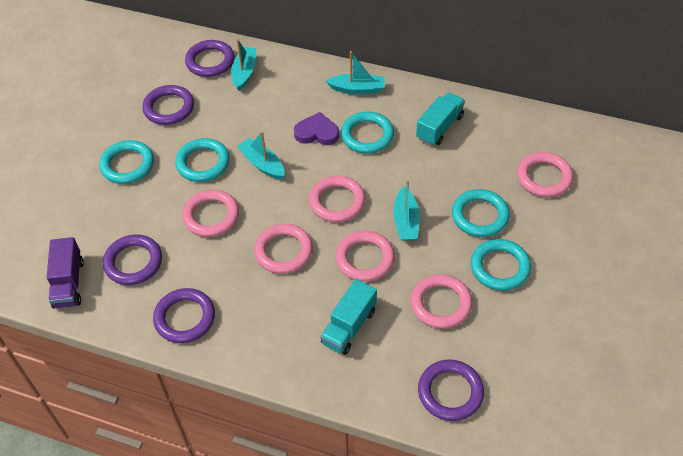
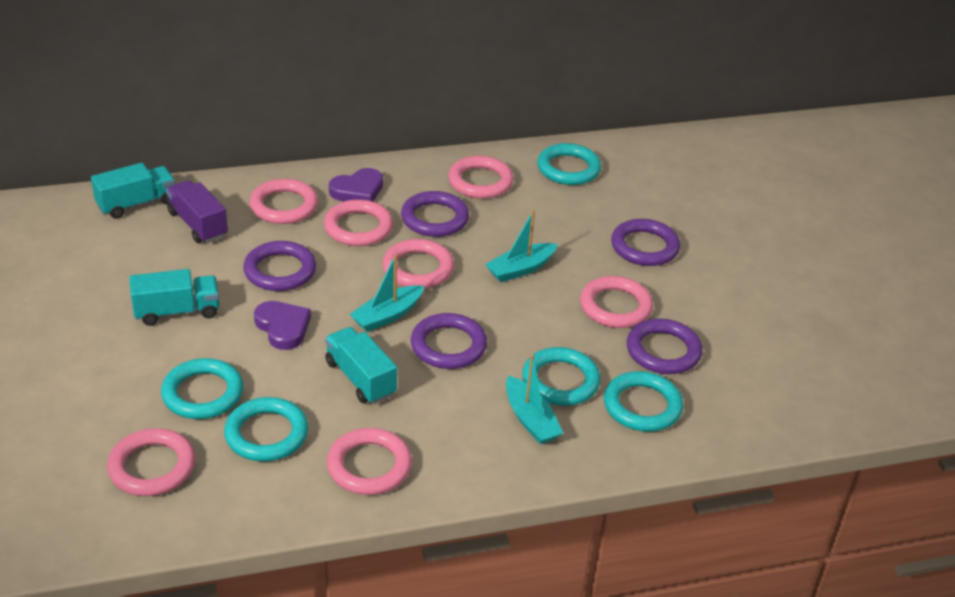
pink ring: 6 -> 7
purple heart: 1 -> 2
turquoise boat: 4 -> 3
turquoise truck: 2 -> 3

